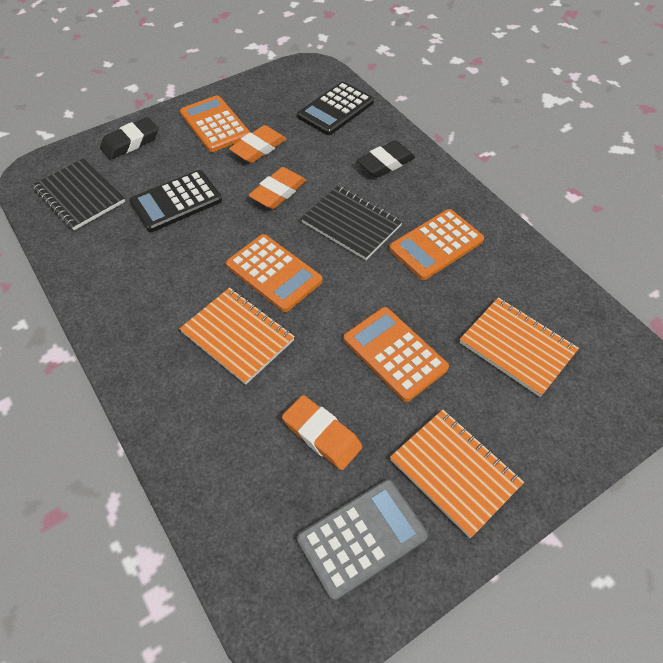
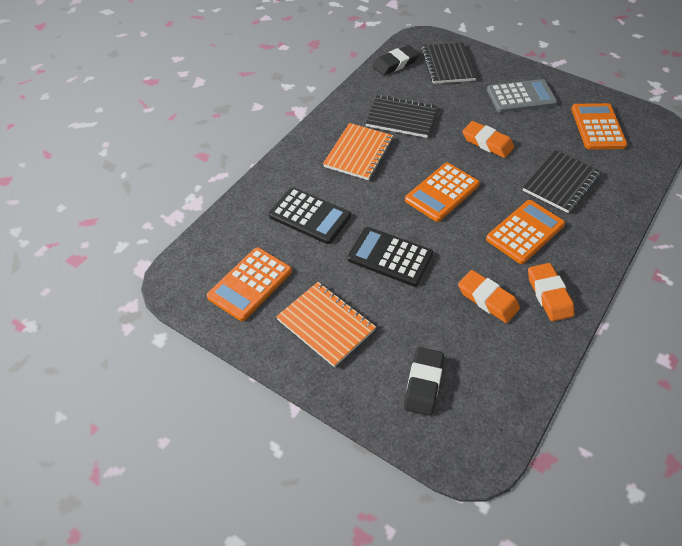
black notebook: 2 -> 3
orange notebook: 3 -> 2

